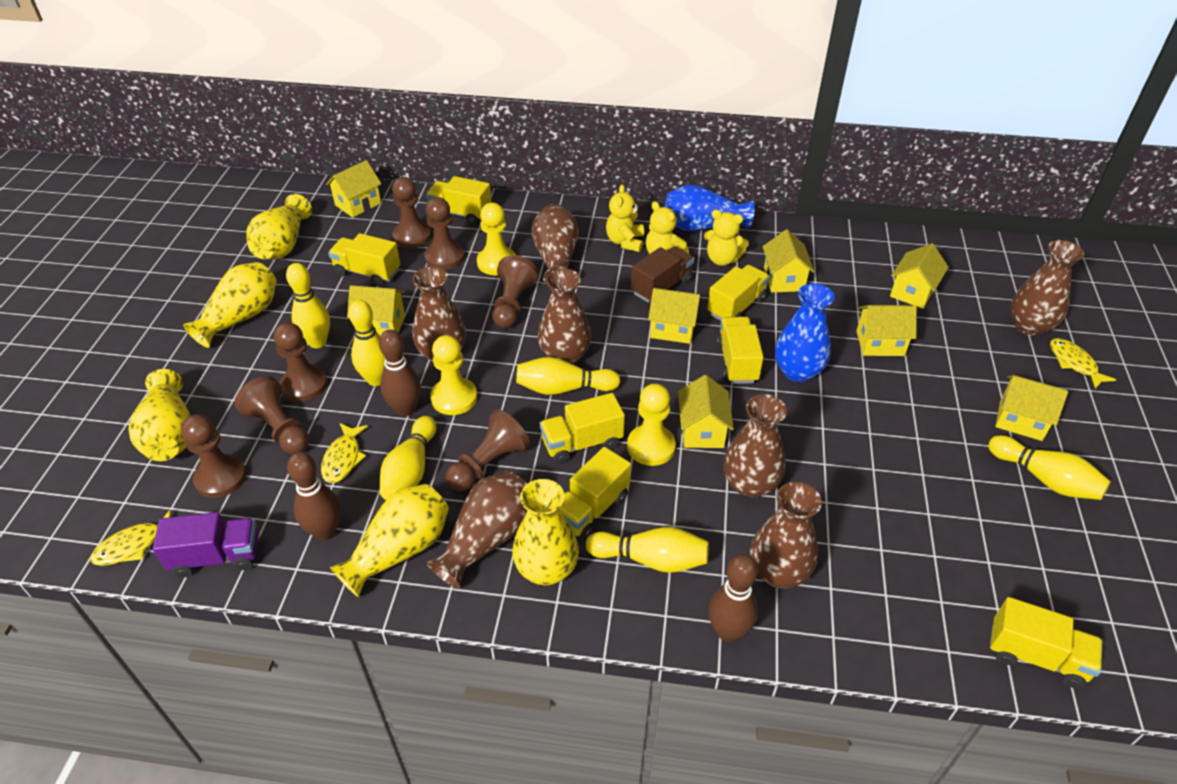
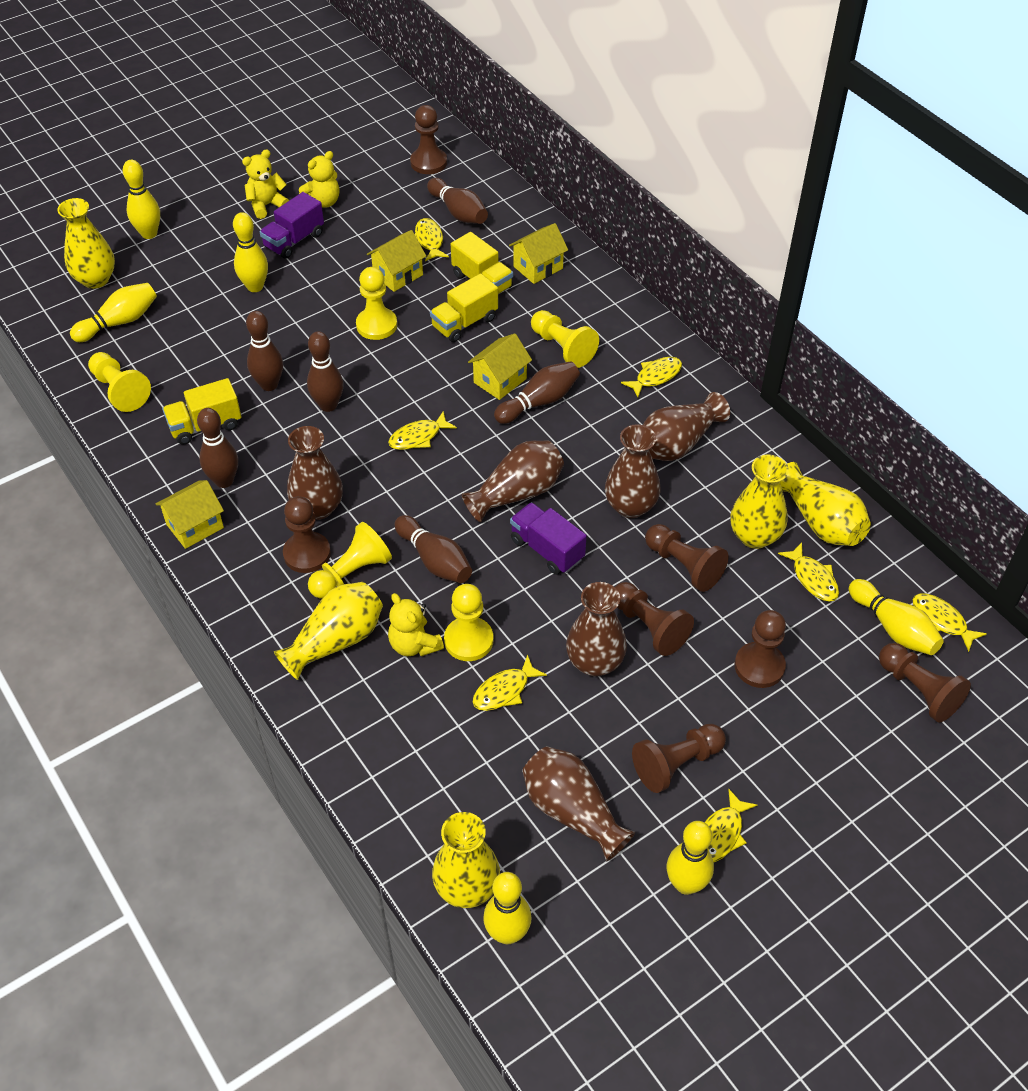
blue vase: 2 -> 0
brown bowling pin: 3 -> 6
brown truck: 1 -> 0
brown vase: 7 -> 6
purple truck: 1 -> 2
yellow fish: 3 -> 7
yellow house: 8 -> 4
yellow pawn: 3 -> 5
yellow truck: 7 -> 3

